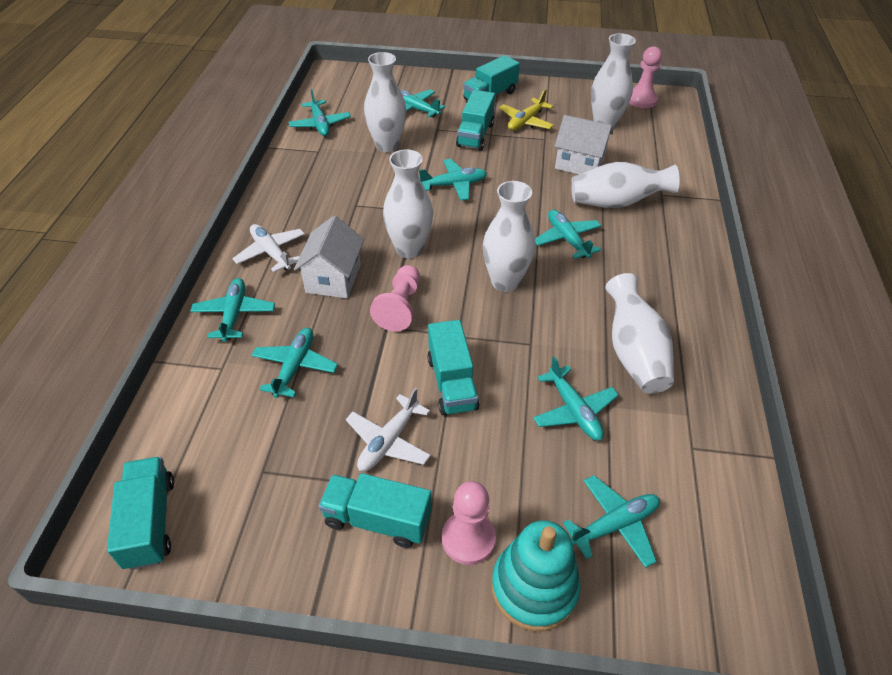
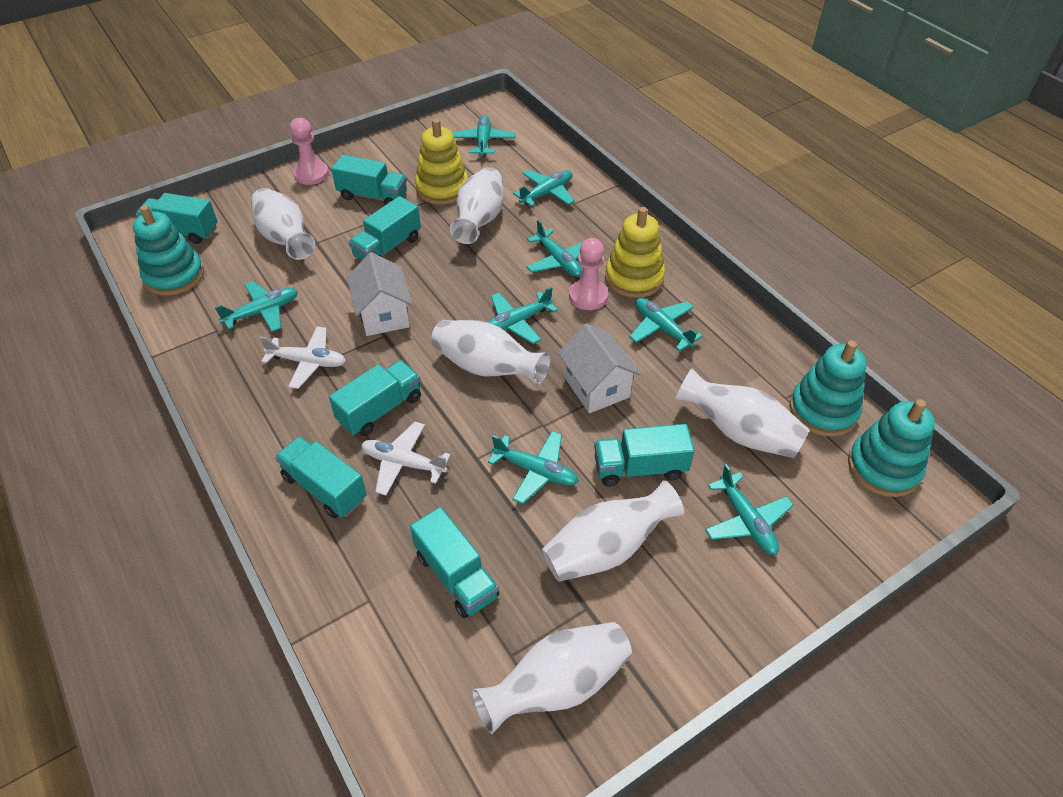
pink pawn: 3 -> 2
turquoise stacking toy: 1 -> 3
turquoise truck: 5 -> 7
yellow plane: 1 -> 0
yellow stacking toy: 0 -> 2

